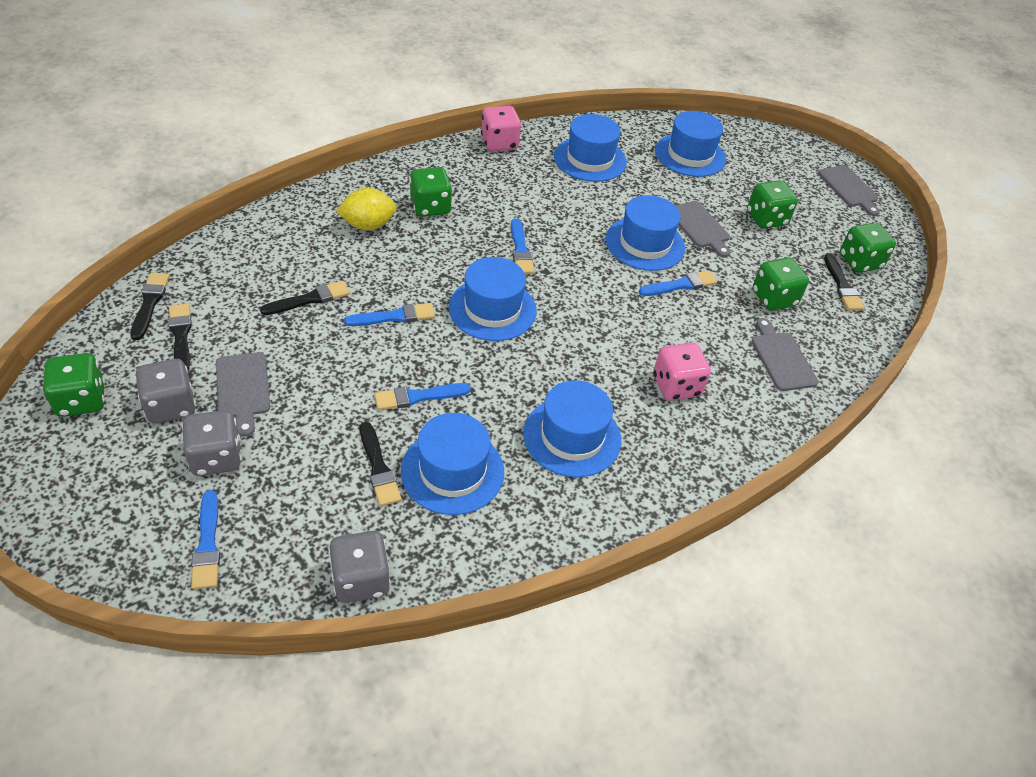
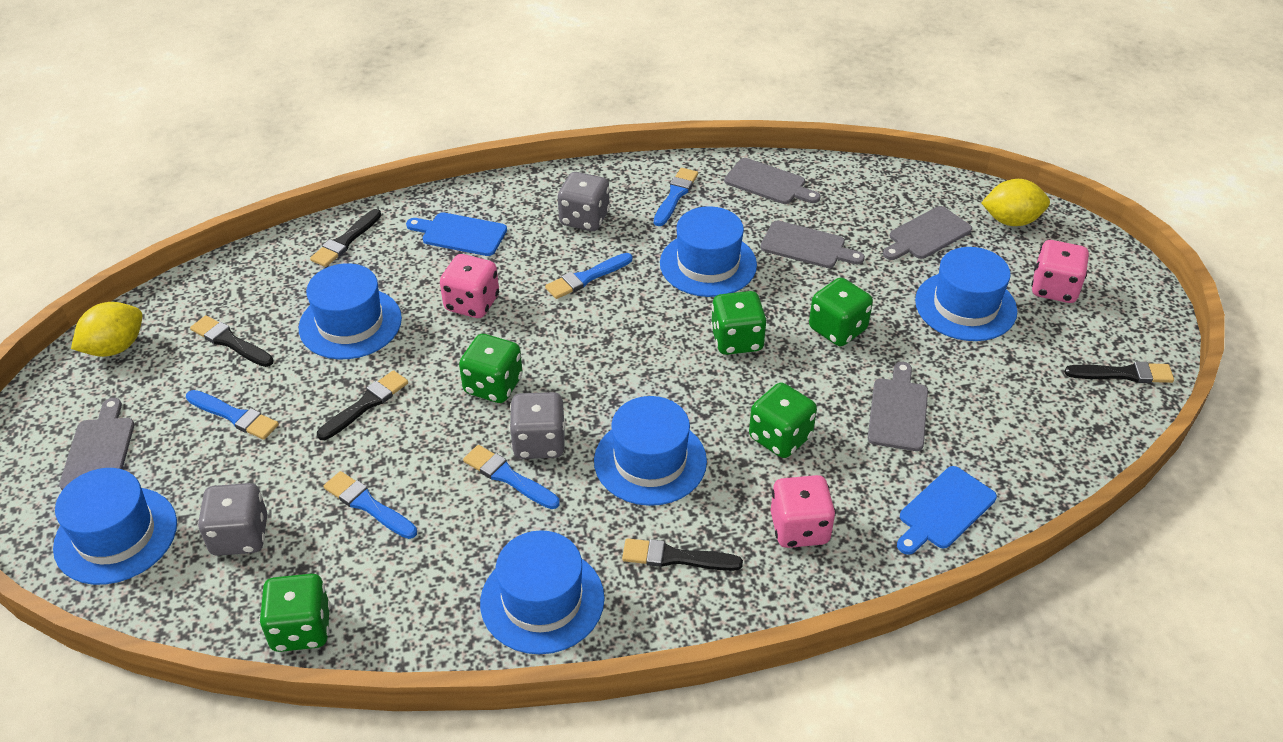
blue cutting board: 0 -> 2
grey cutting board: 4 -> 5
pink dice: 2 -> 3
yellow lemon: 1 -> 2

